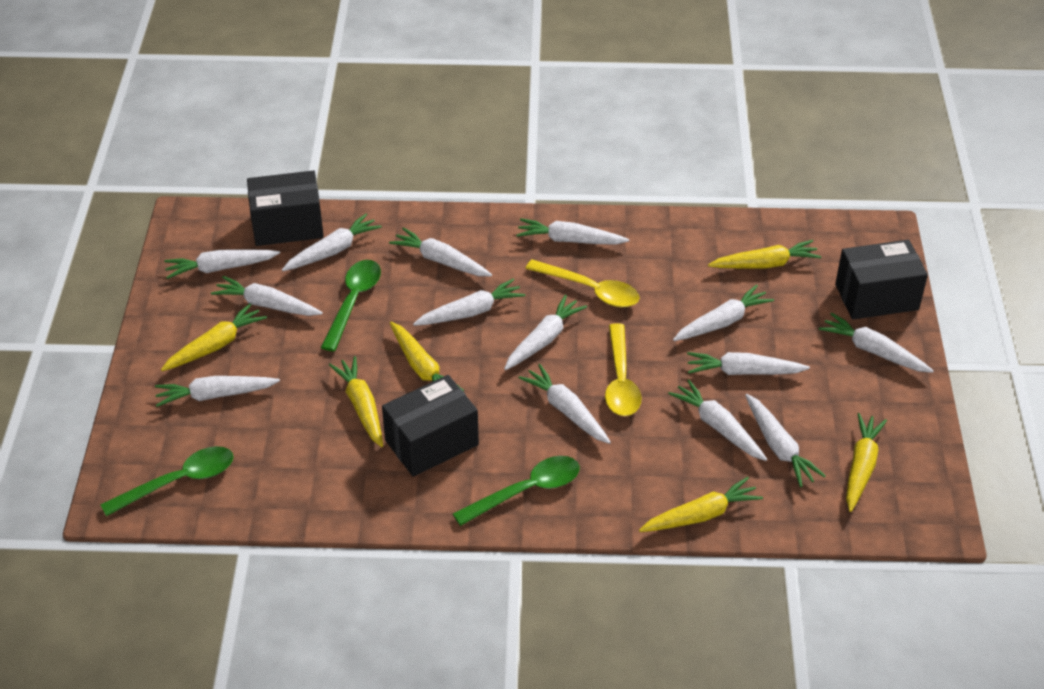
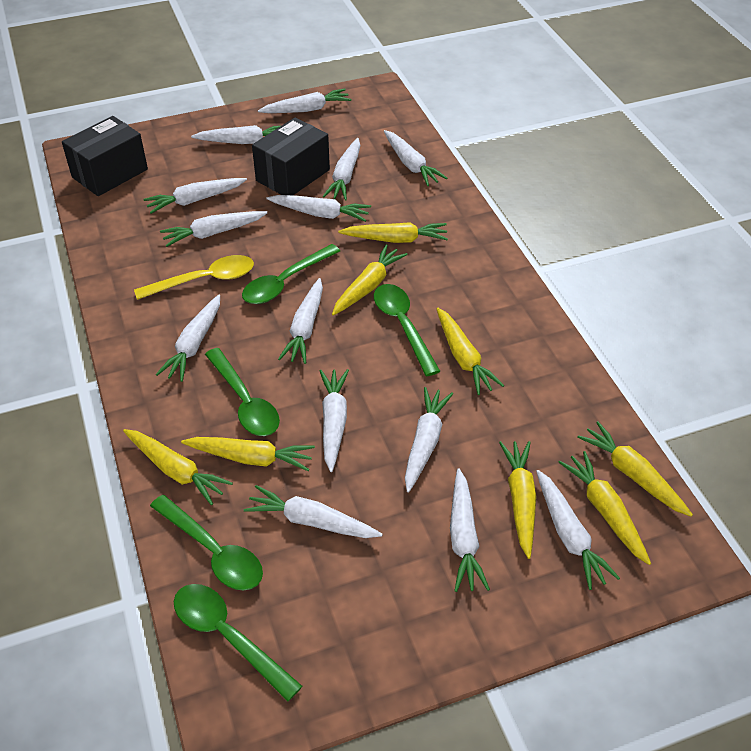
black box: 3 -> 2
green spoon: 3 -> 5
yellow carrot: 6 -> 8
yellow spoon: 2 -> 1

